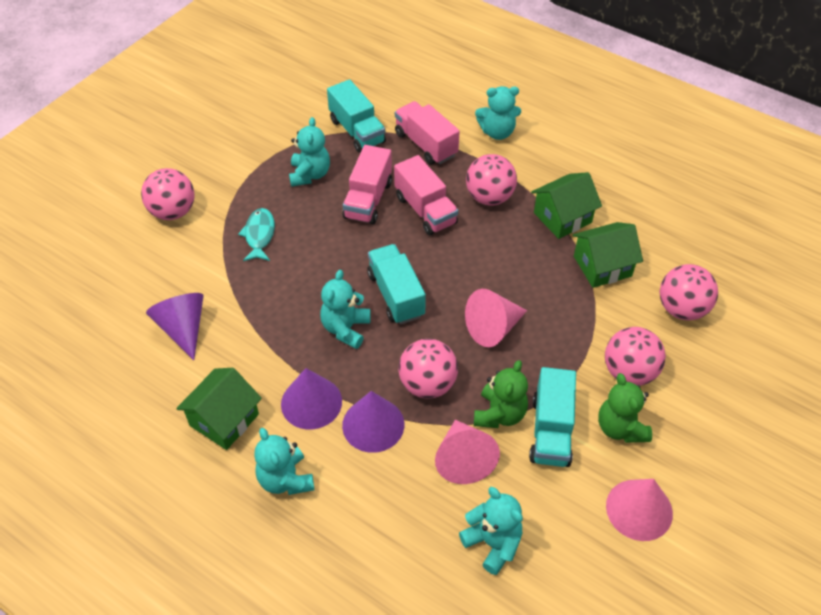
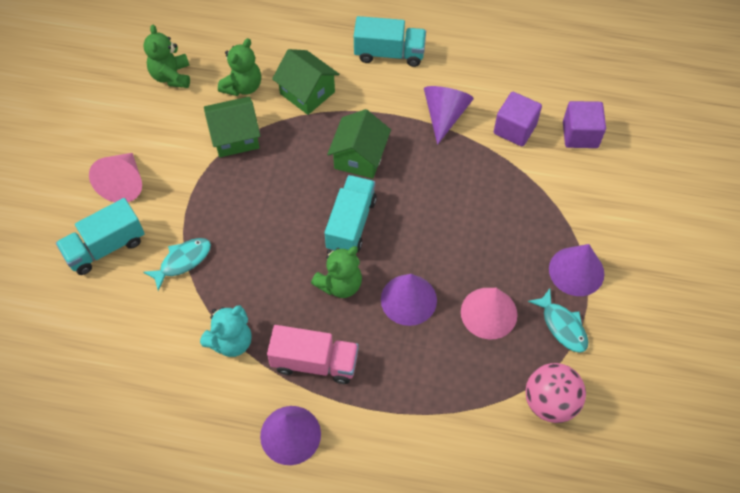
green teddy bear: 2 -> 3
pink ball: 5 -> 1
pink cone: 3 -> 2
pink truck: 3 -> 1
purple cone: 3 -> 4
purple cube: 0 -> 2
turquoise fish: 1 -> 2
turquoise teddy bear: 5 -> 1

